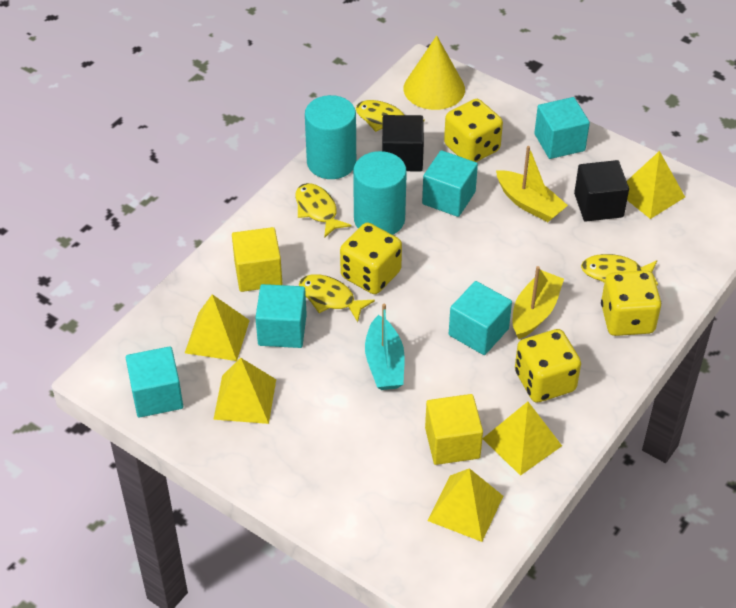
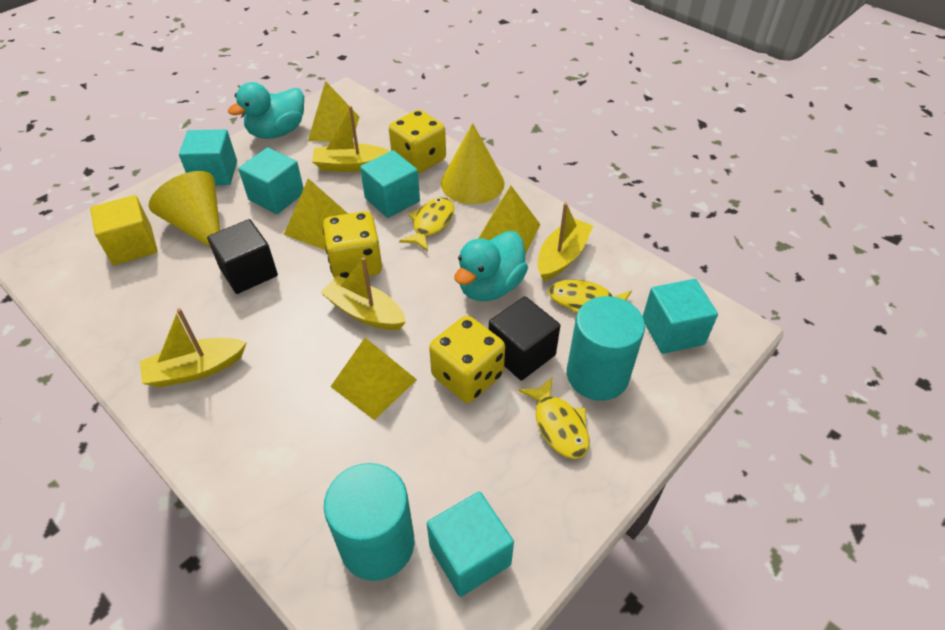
turquoise boat: 1 -> 0
turquoise duck: 0 -> 2
yellow boat: 2 -> 4
yellow cone: 1 -> 2
yellow cube: 2 -> 1
yellow dice: 4 -> 3
yellow fish: 4 -> 3
yellow pyramid: 5 -> 4

